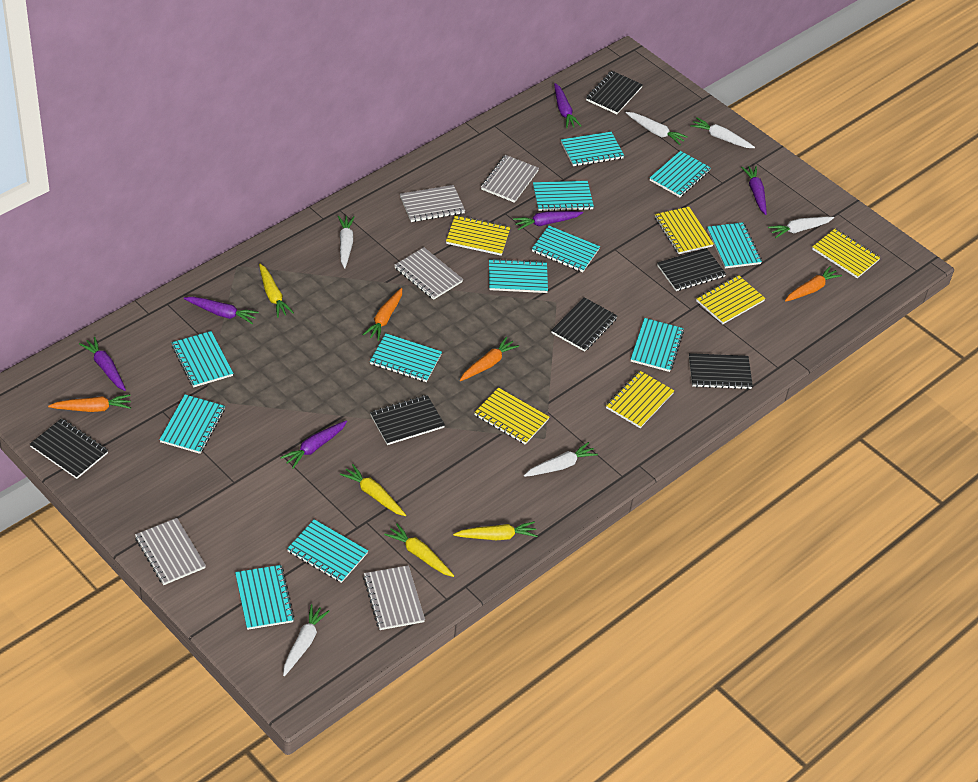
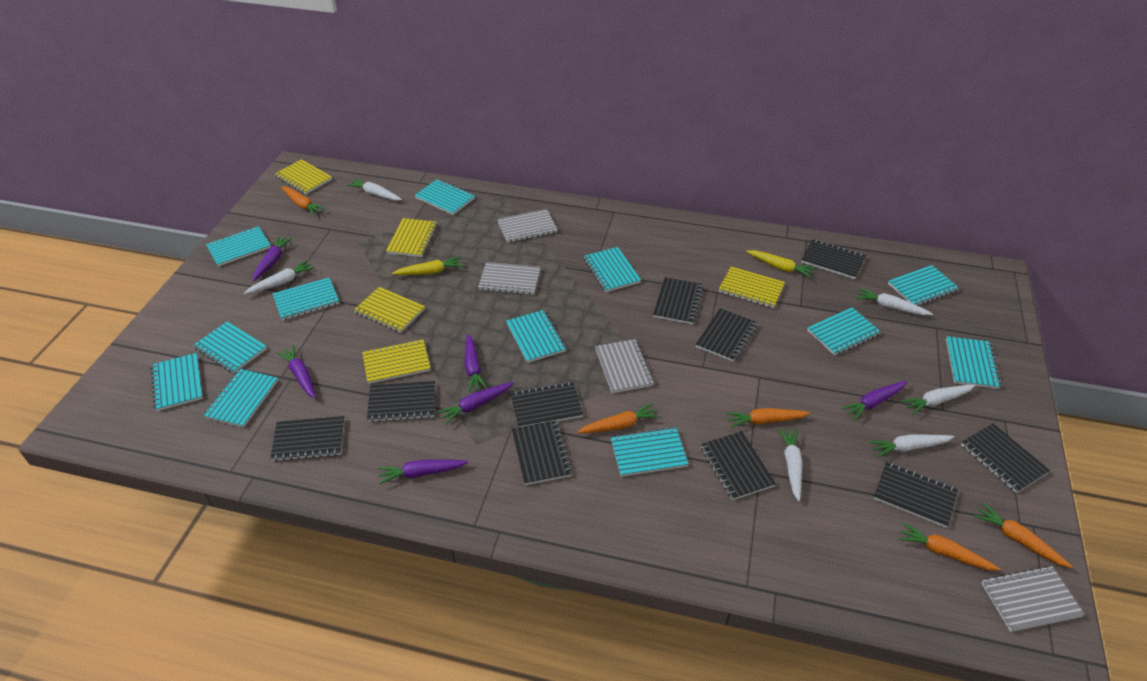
black notebook: 6 -> 10
grey notebook: 5 -> 4
orange carrot: 4 -> 5
yellow carrot: 4 -> 2
yellow notebook: 6 -> 5

